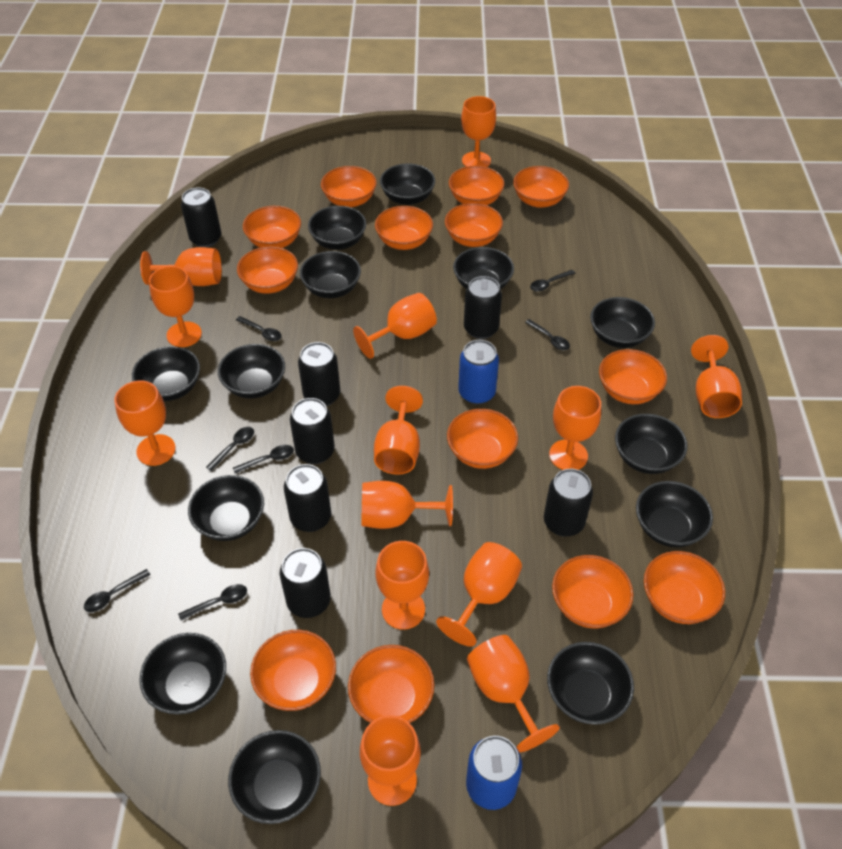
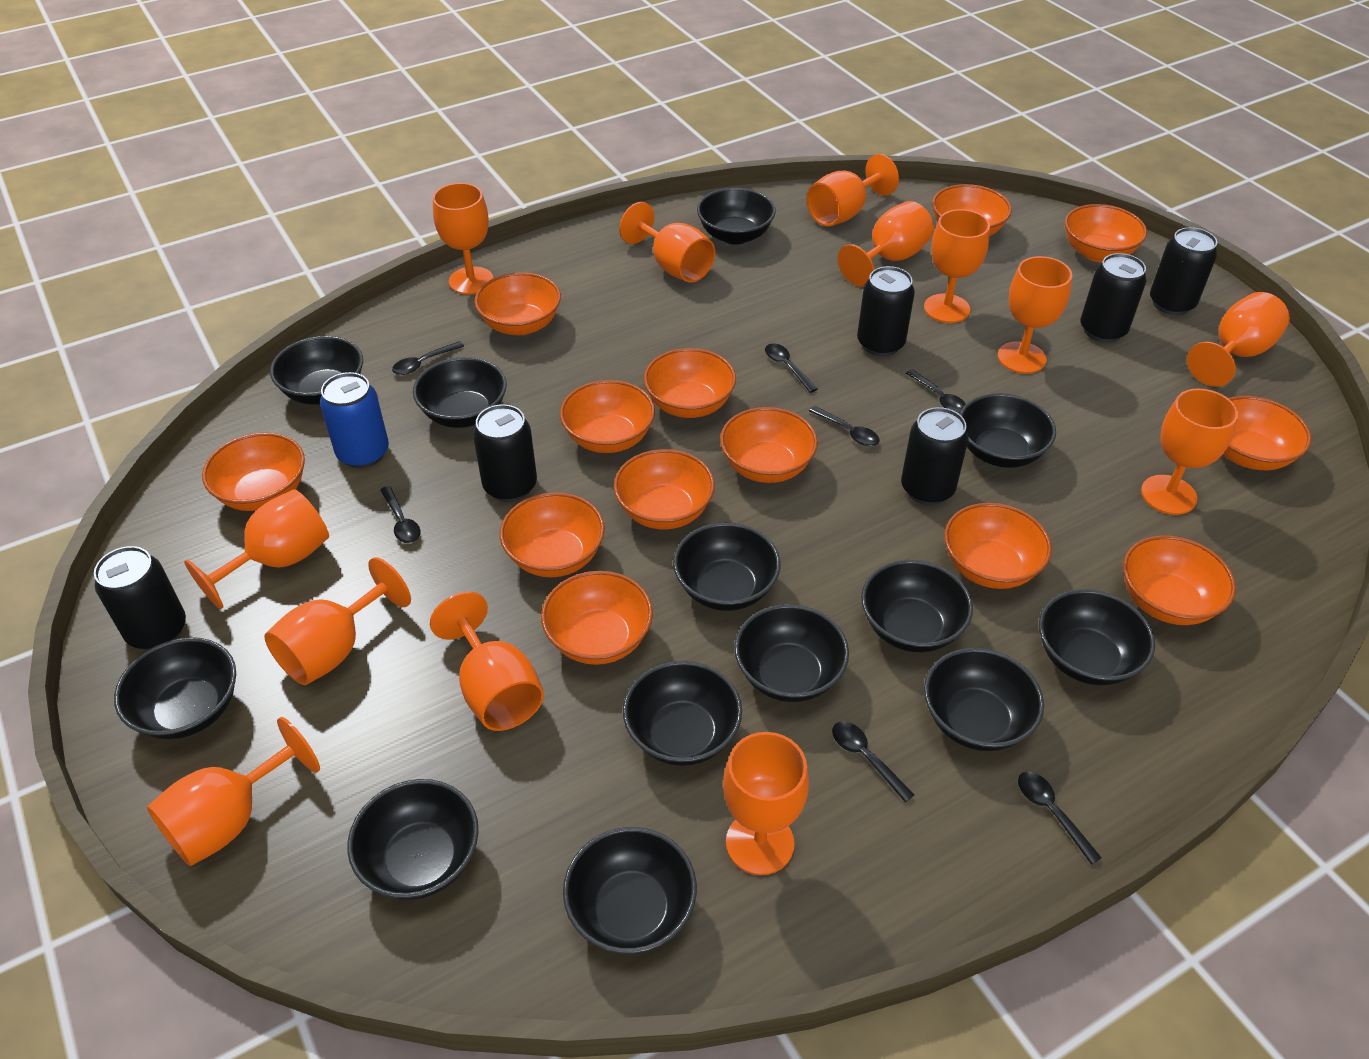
black can: 7 -> 6
blue can: 2 -> 1

